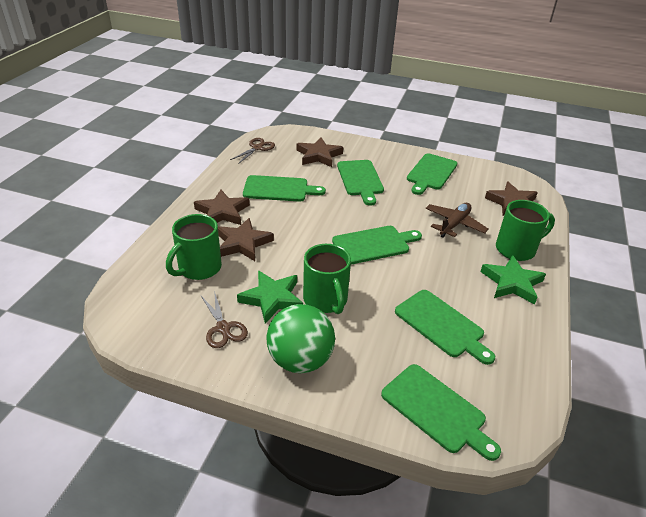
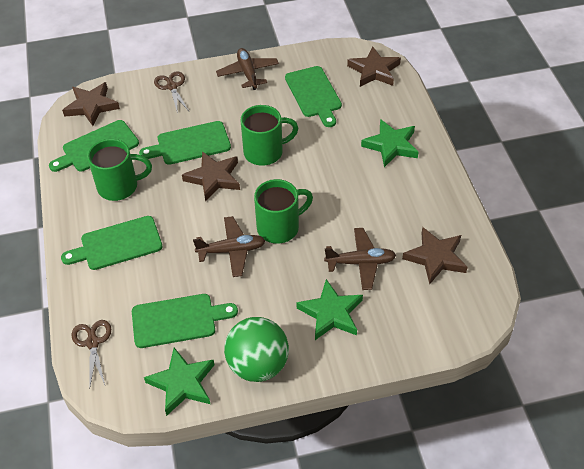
brown plane: 1 -> 3
green cutting board: 6 -> 5
green star: 2 -> 3

